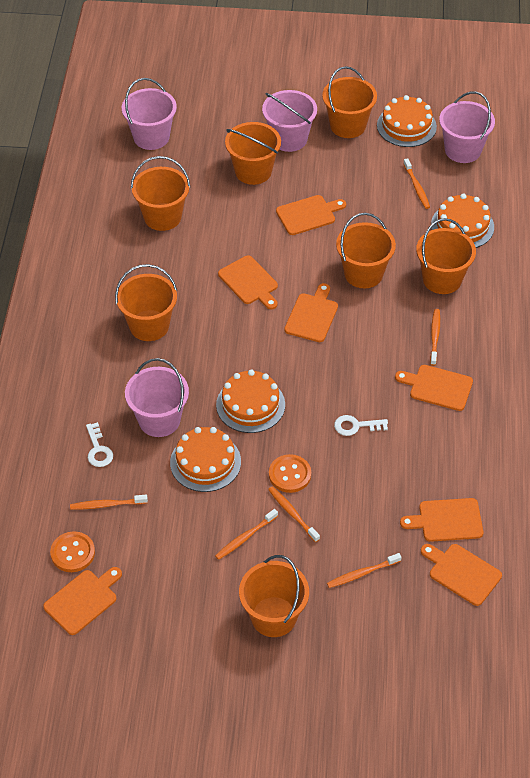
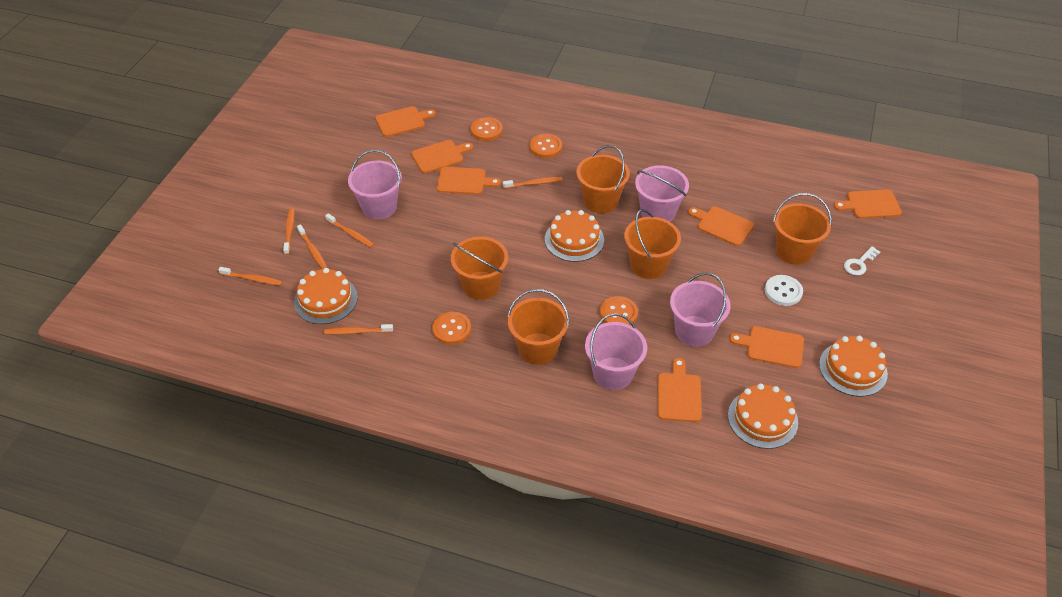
orange bucket: 7 -> 5
orange button: 2 -> 4
white button: 0 -> 1
white key: 2 -> 1

